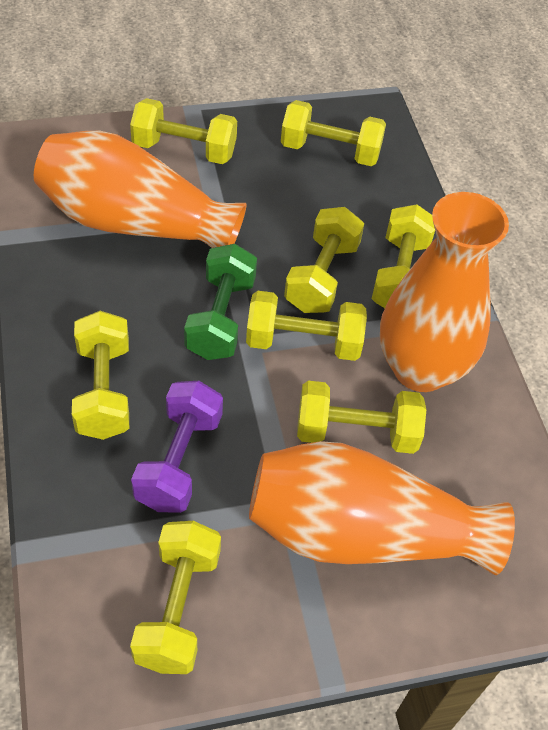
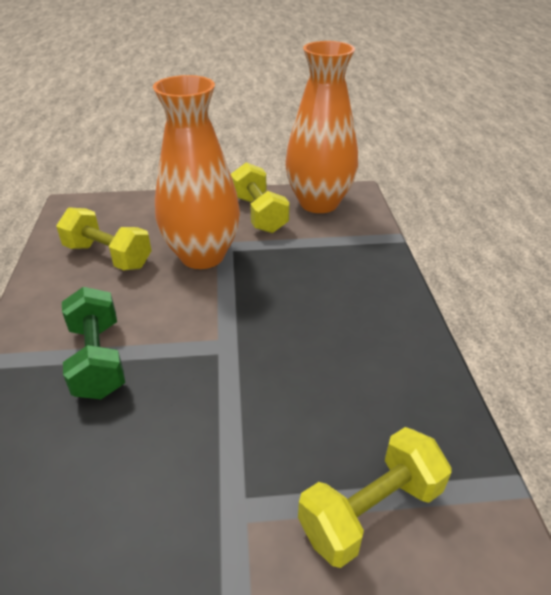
orange vase: 3 -> 2
purple dumbbell: 1 -> 0
yellow dumbbell: 8 -> 3

